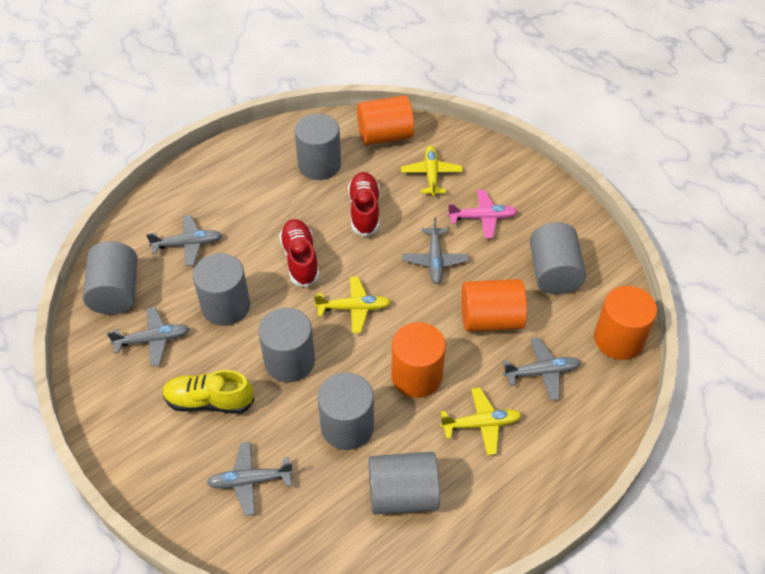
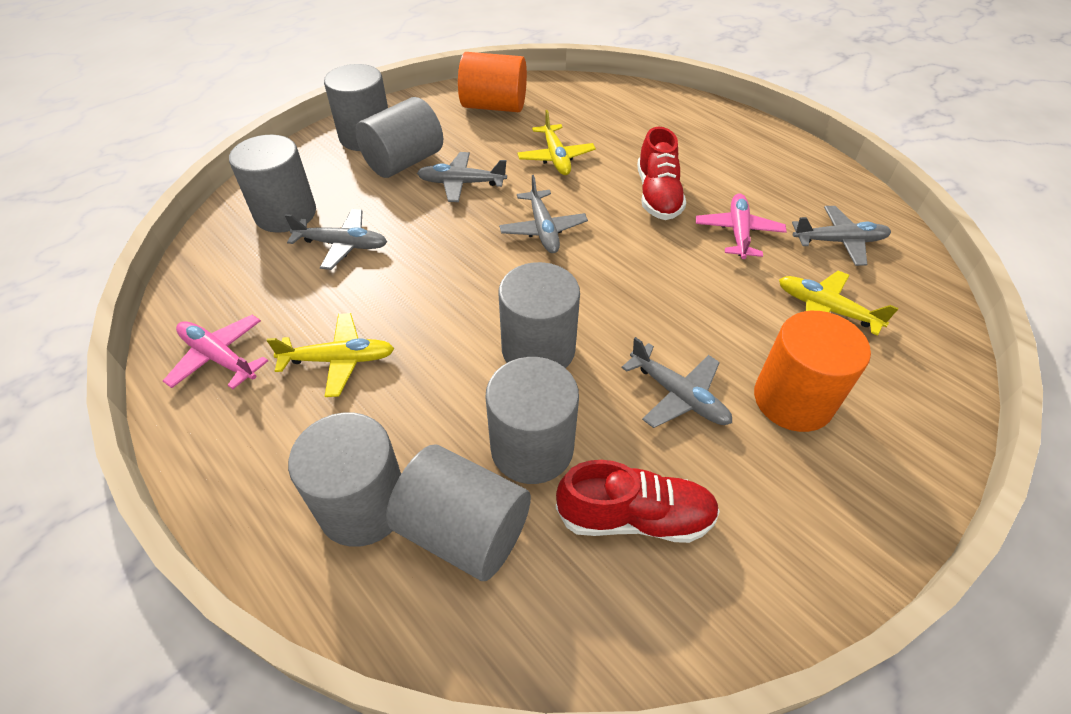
orange cylinder: 4 -> 2
pink plane: 1 -> 2
yellow shoe: 1 -> 0

